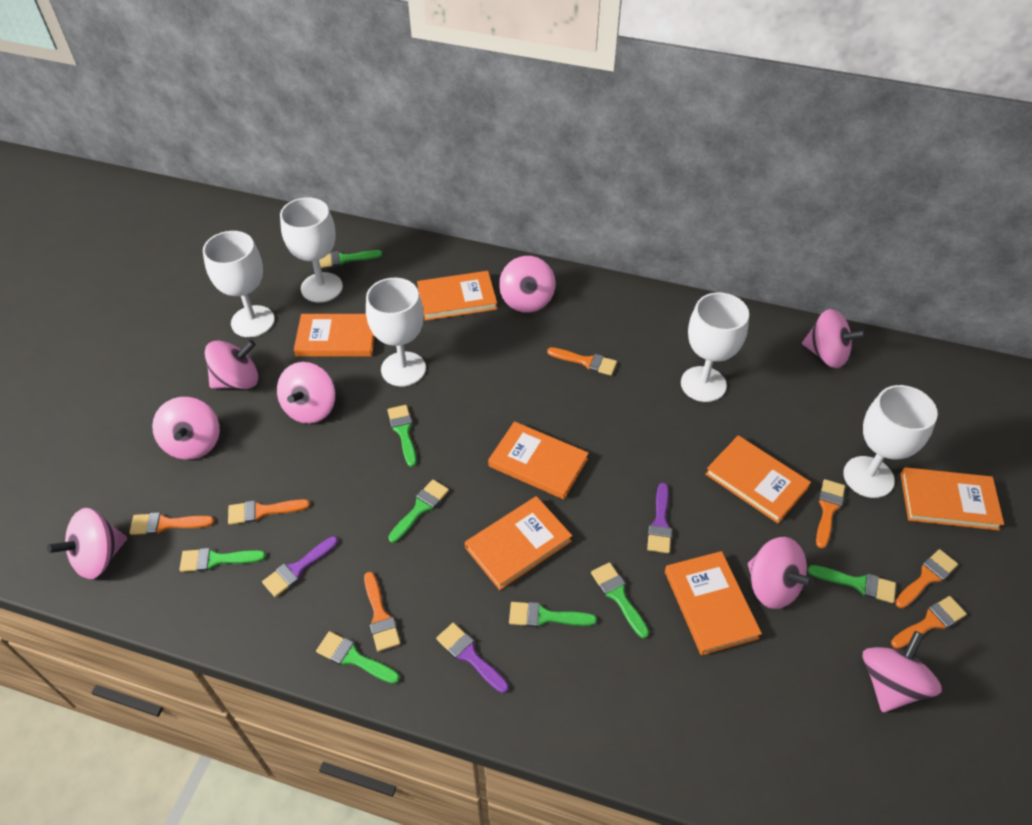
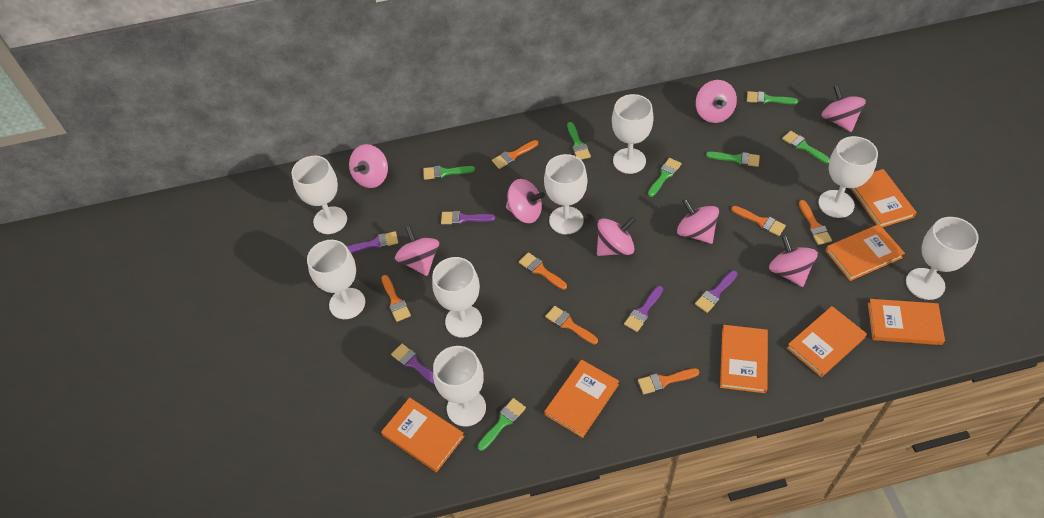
green brush: 8 -> 7
purple brush: 3 -> 5
white goblet: 5 -> 8

